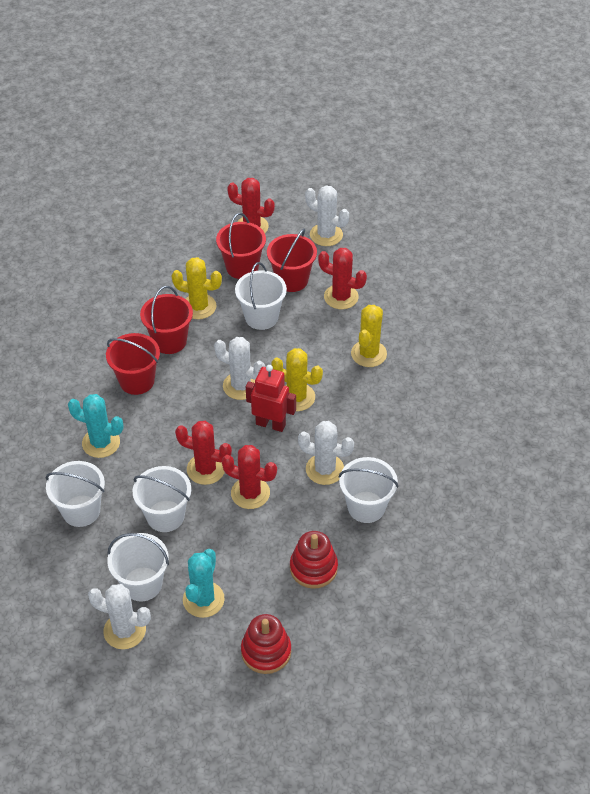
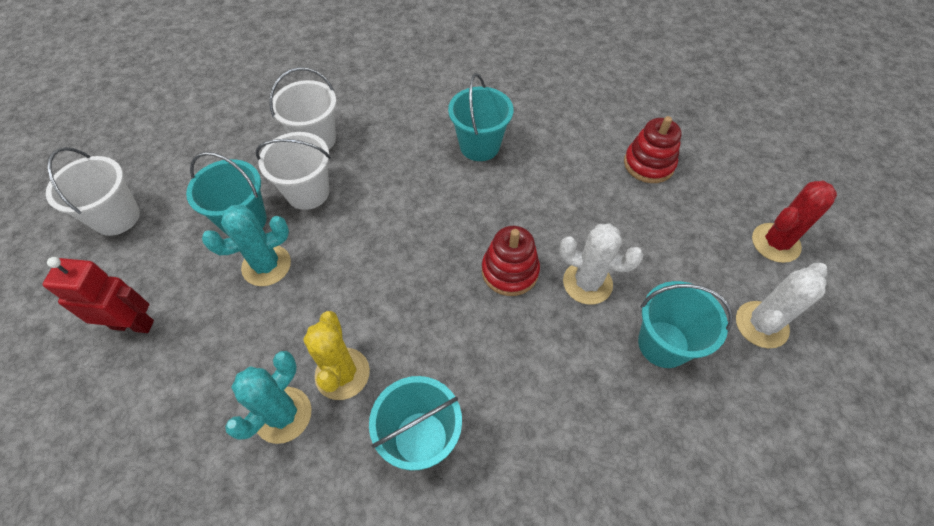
red bucket: 4 -> 0
red cactus: 4 -> 1
turquoise bucket: 0 -> 4
white bucket: 5 -> 3
white cactus: 4 -> 2
yellow cactus: 3 -> 1

